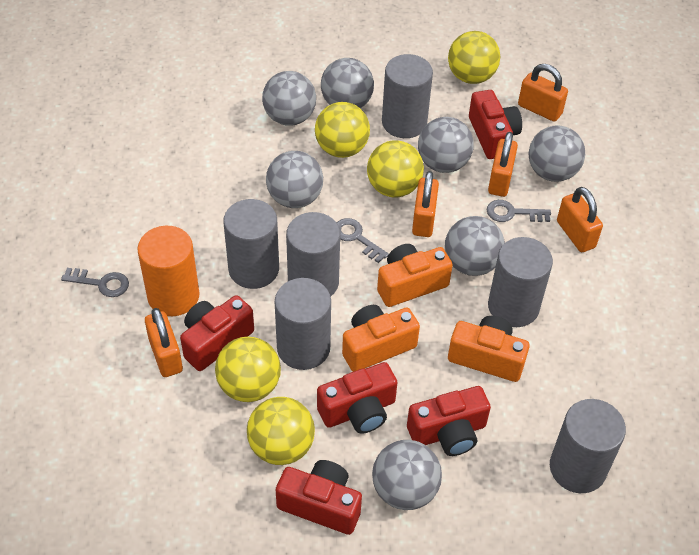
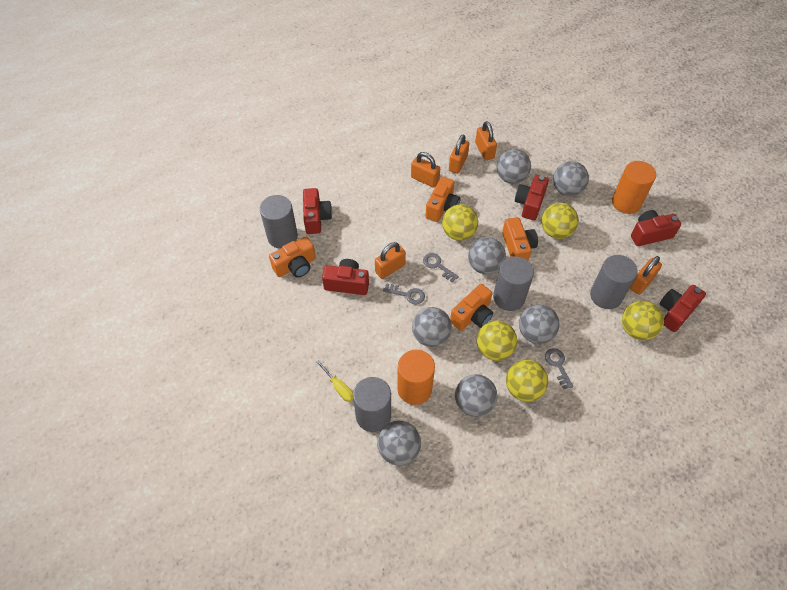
grey cylinder: 6 -> 4
orange camera: 3 -> 4
orange cylinder: 1 -> 2
yellow screwdriver: 0 -> 1

